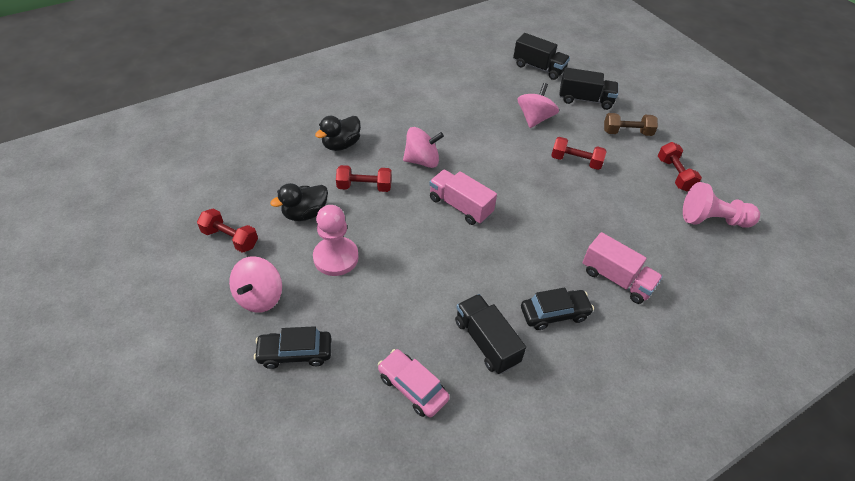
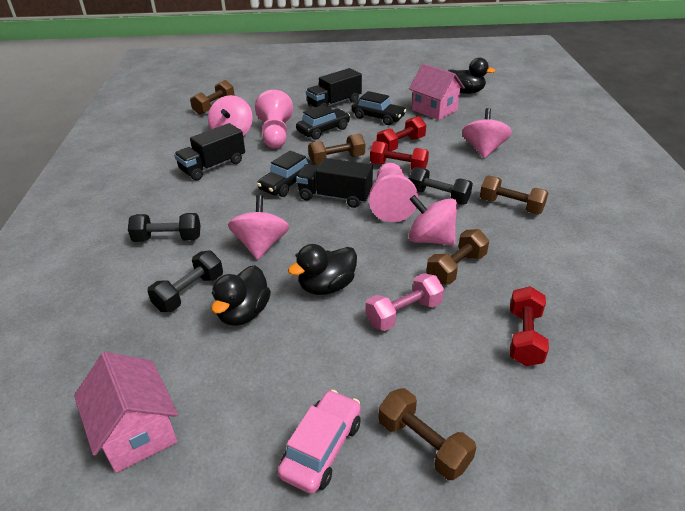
black car: 2 -> 3
black duck: 2 -> 3
black dumbbell: 0 -> 3
brown dumbbell: 1 -> 5
pink dumbbell: 0 -> 1
pink house: 0 -> 2
pink spinning top: 3 -> 4
pink truck: 2 -> 0
red dumbbell: 4 -> 3

